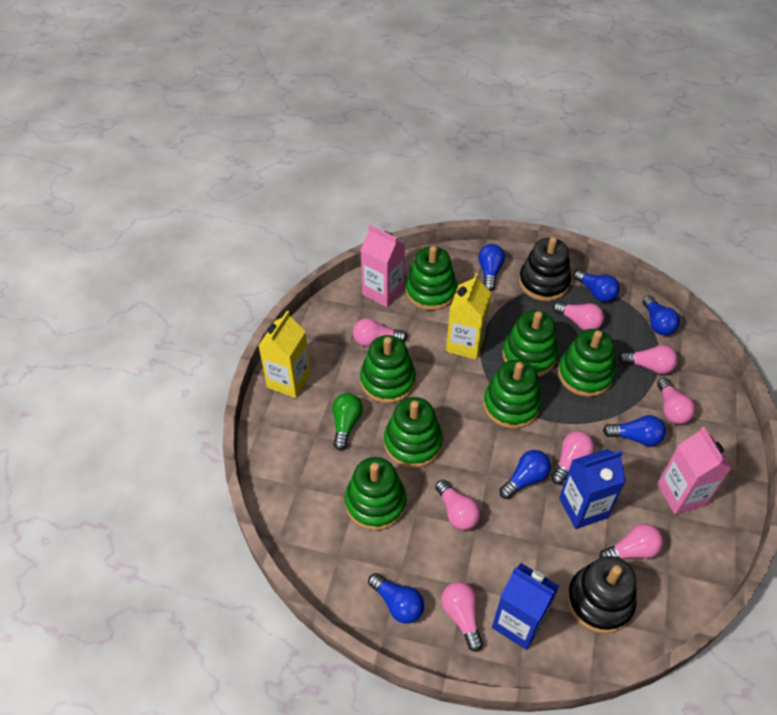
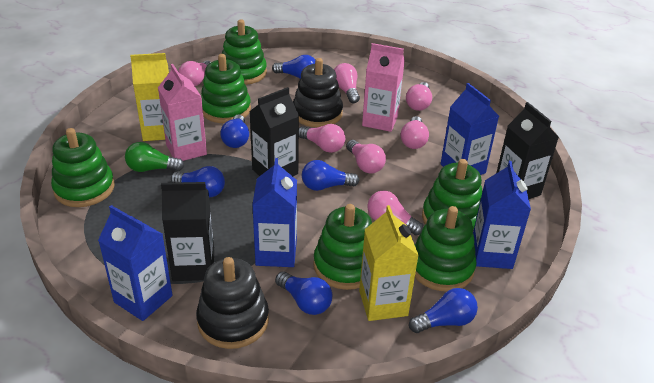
black carton: 0 -> 3
blue carton: 2 -> 4
green stacking toy: 7 -> 6
pink light bulb: 8 -> 7

